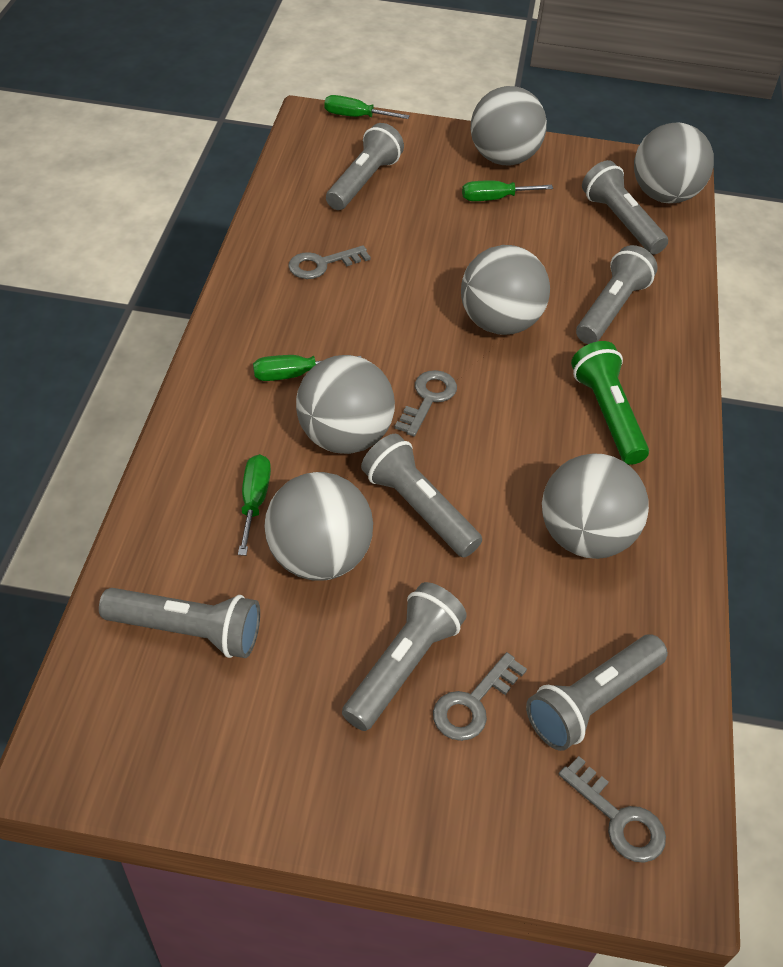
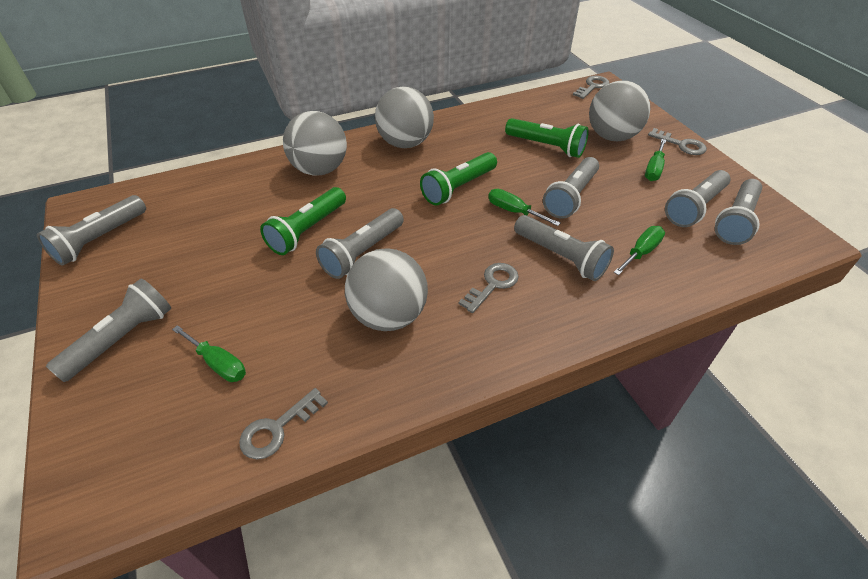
green flashlight: 1 -> 3
grey ball: 6 -> 4

